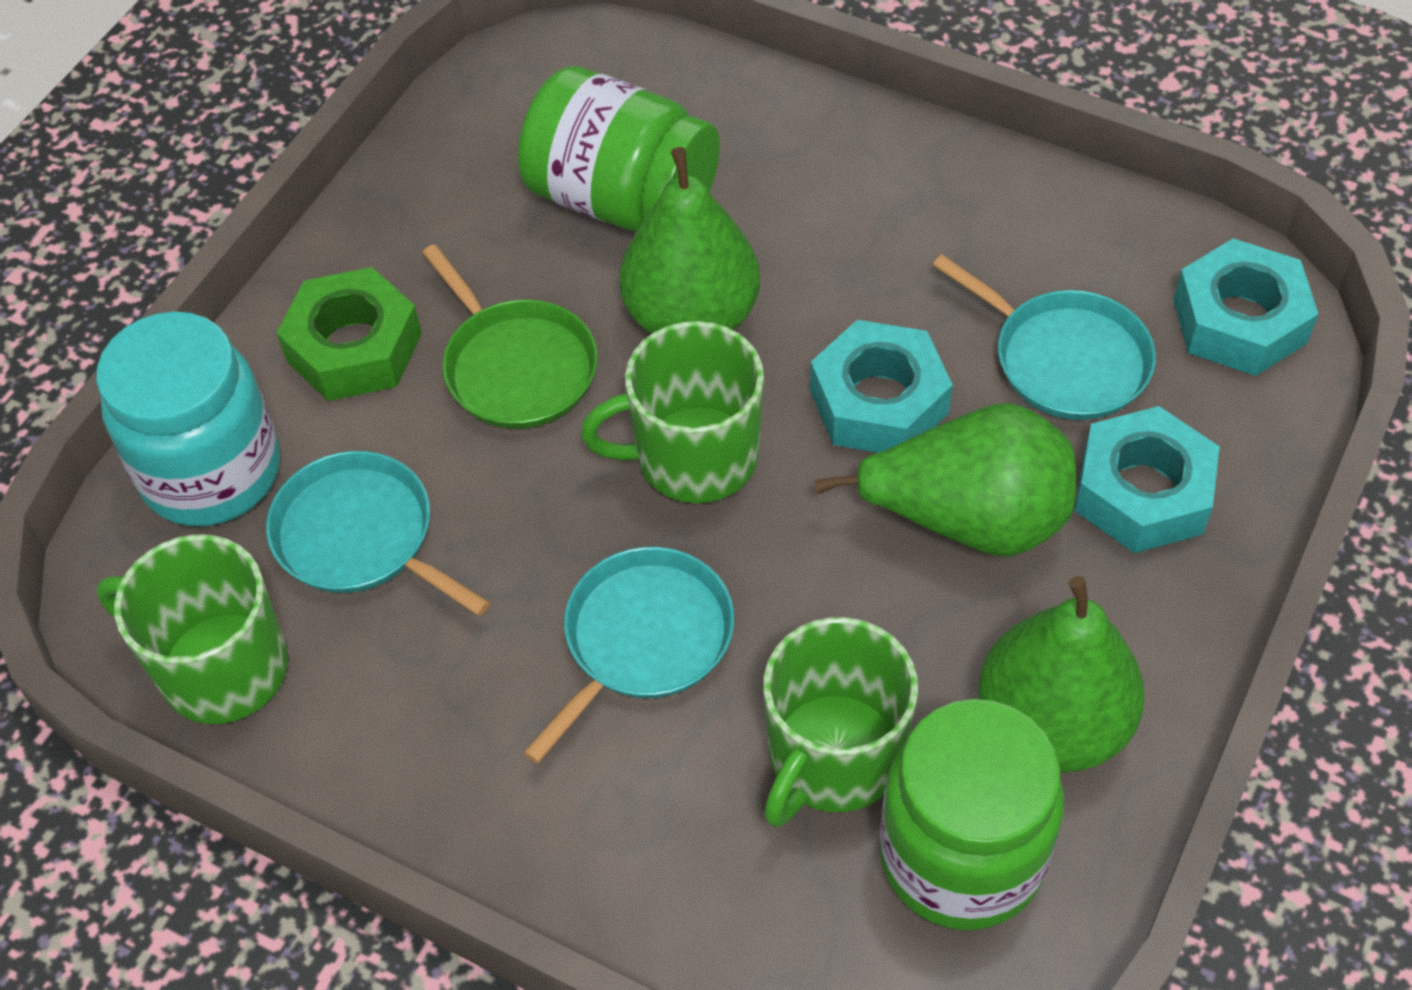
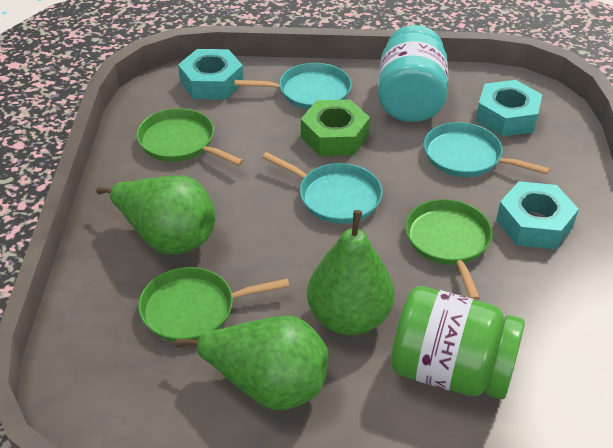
green jar: 2 -> 1
green mug: 3 -> 0
green pan: 1 -> 3

